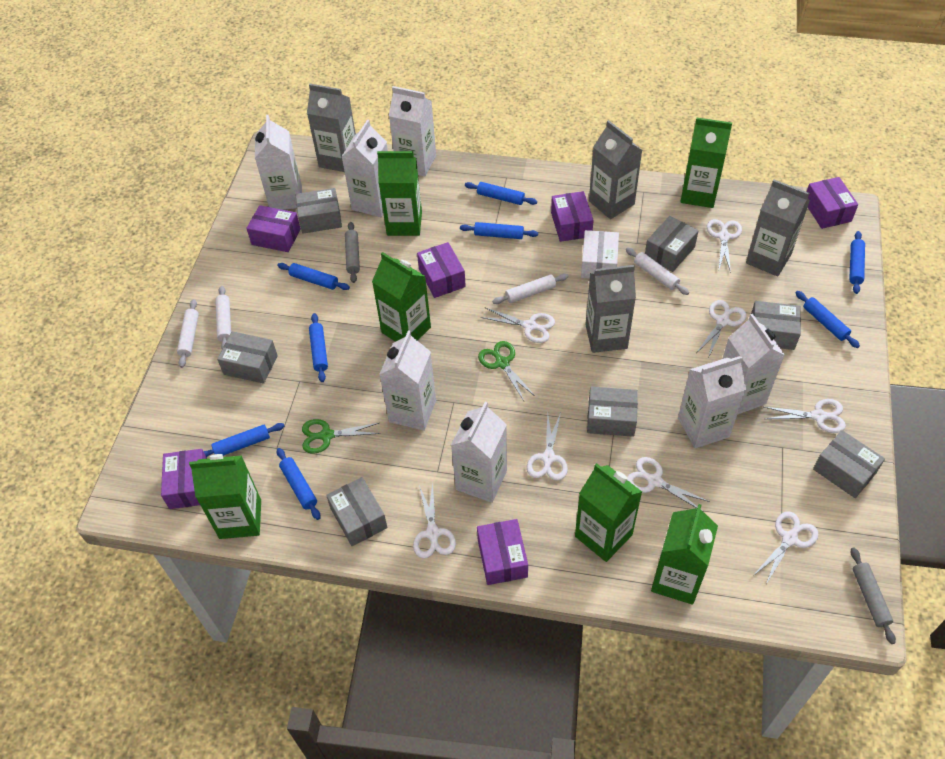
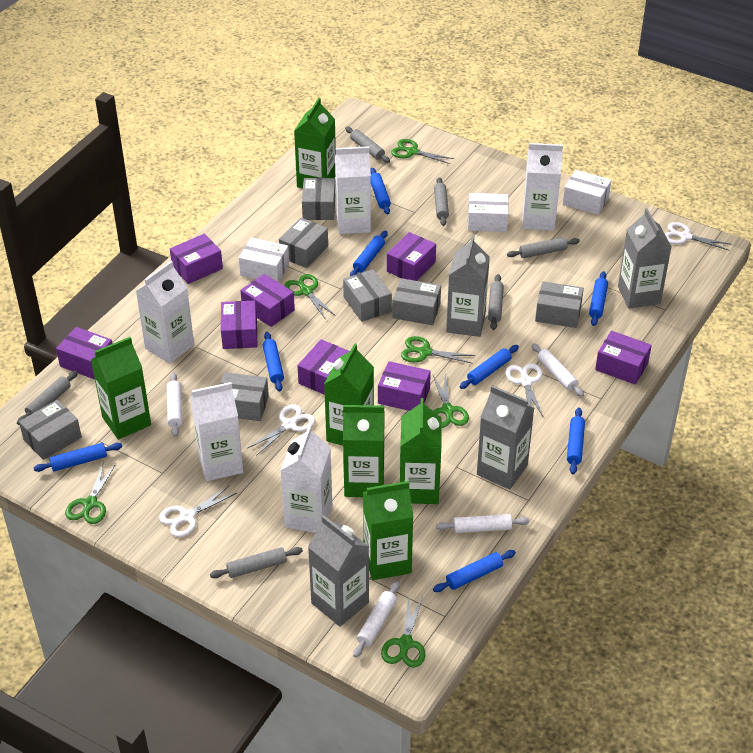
green scissors: 2 -> 6
grey rolling pin: 2 -> 6
purple box: 6 -> 8
white box: 1 -> 3
white carton: 7 -> 5
white scissors: 8 -> 4

